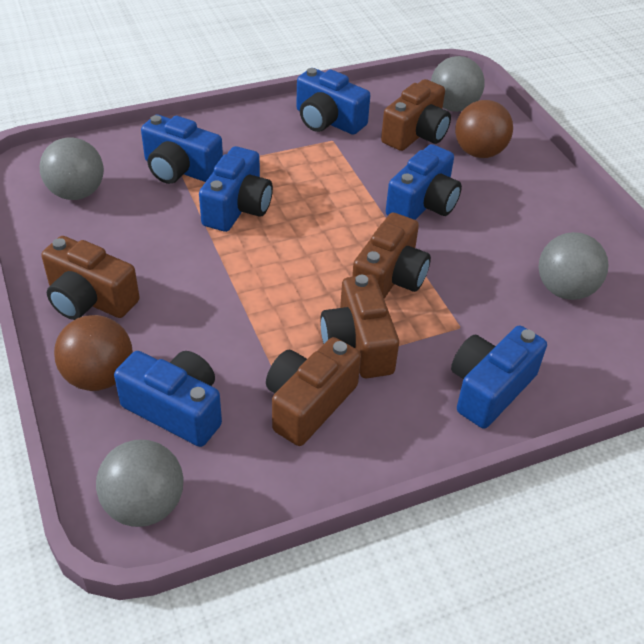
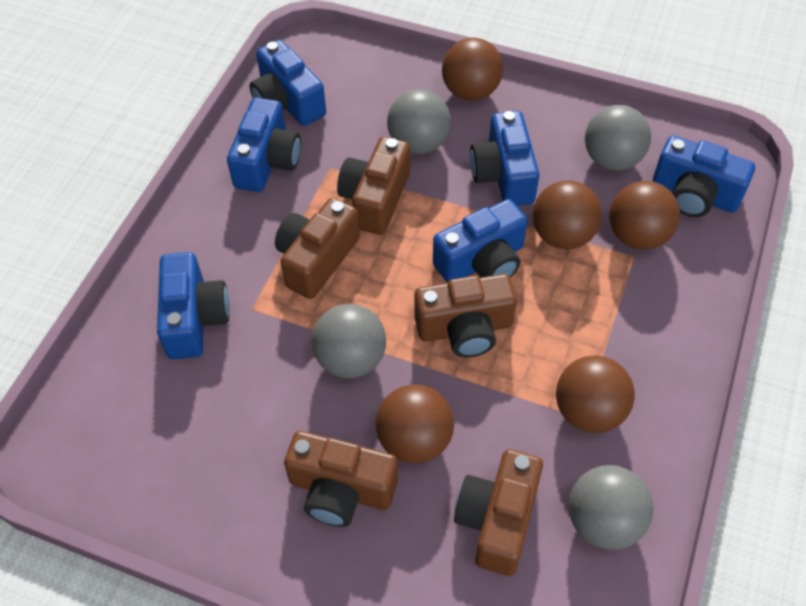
brown ball: 2 -> 5

